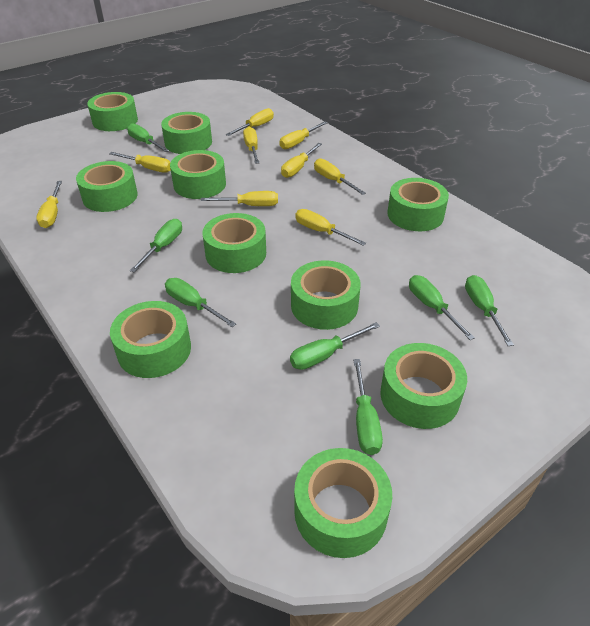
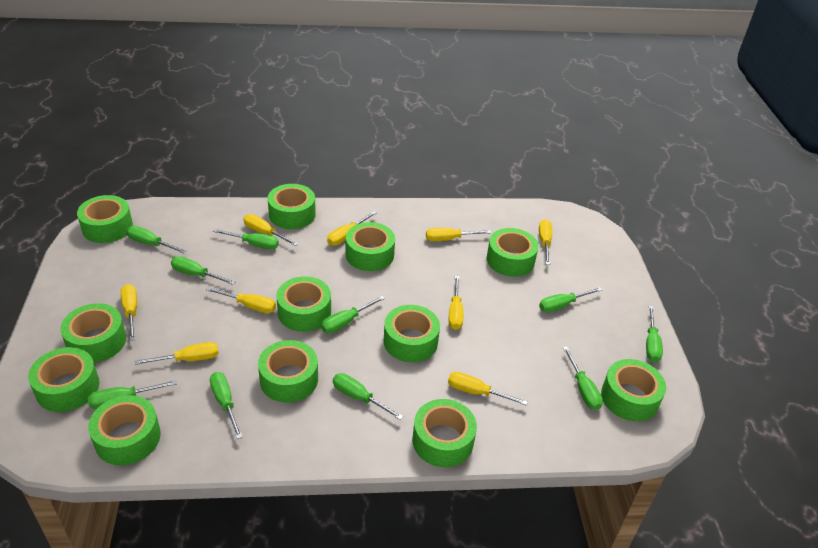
green screwdriver: 7 -> 10
green tape: 10 -> 12

